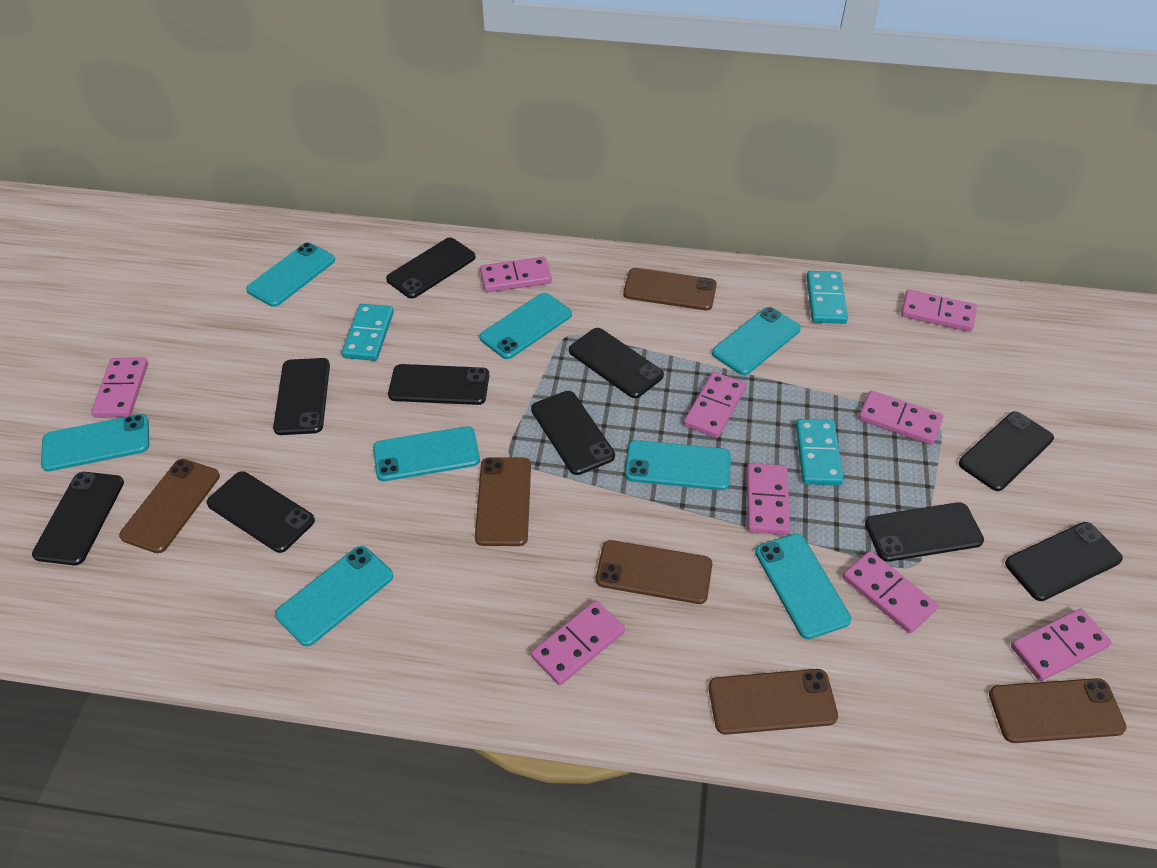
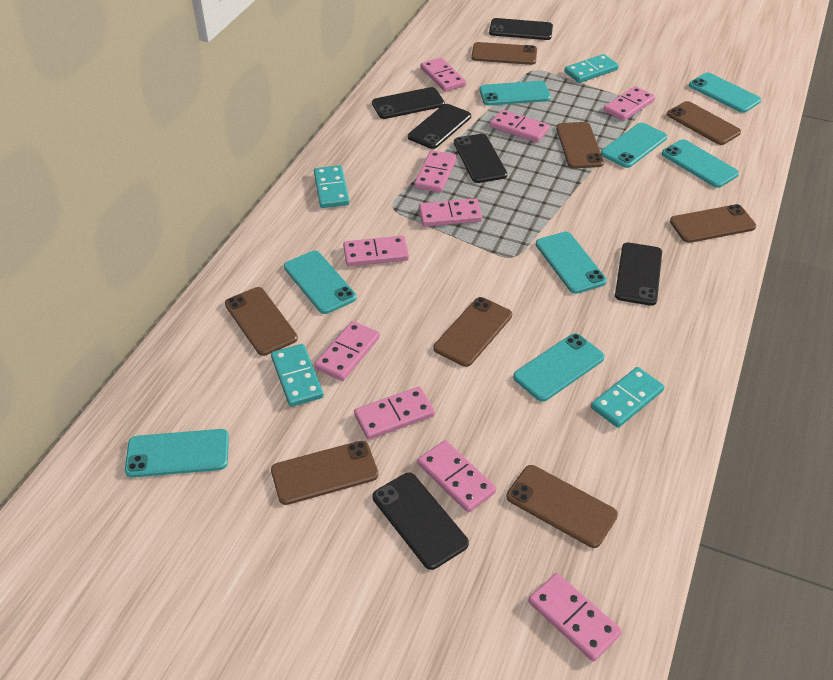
black phone: 10 -> 6
brown phone: 6 -> 8
pink domino: 9 -> 10
turquoise domino: 3 -> 4

